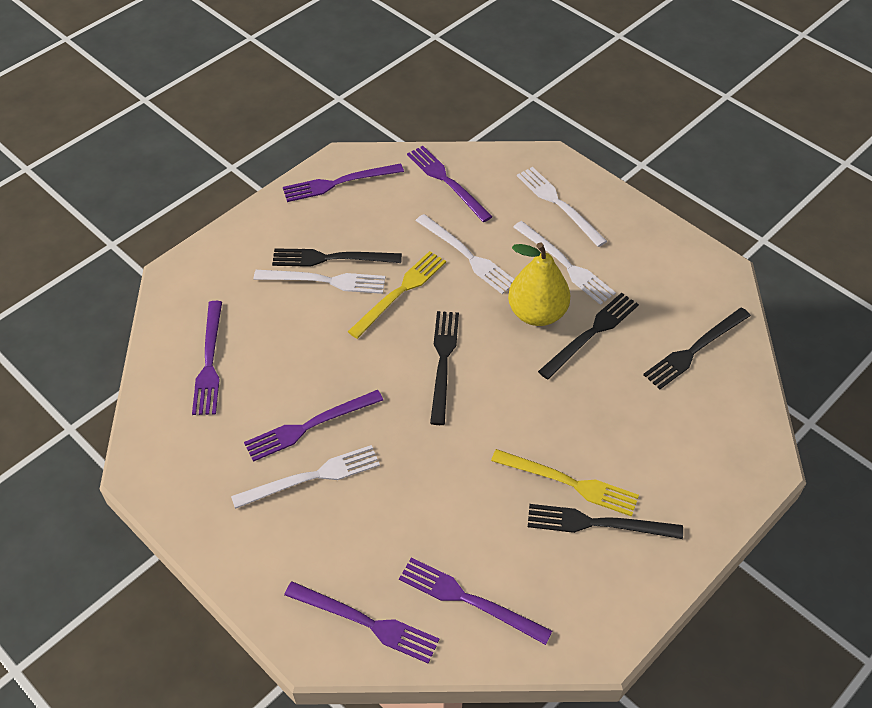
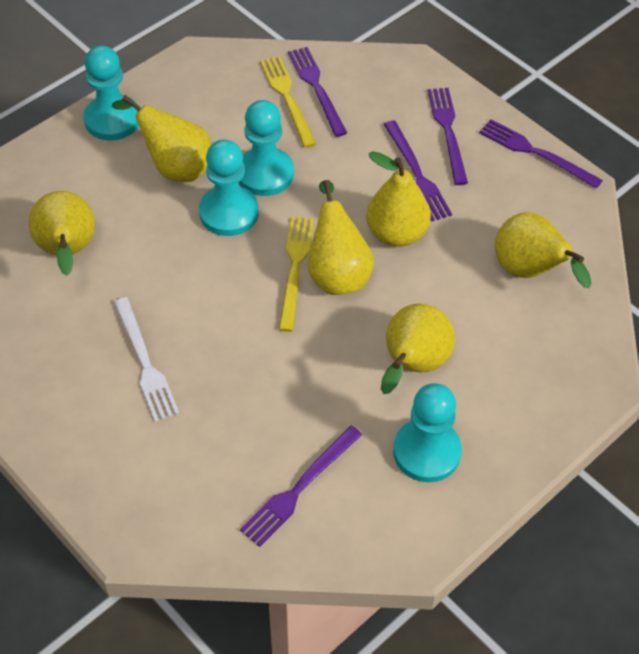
black fork: 5 -> 0
purple fork: 6 -> 5
turquoise pawn: 0 -> 4
white fork: 5 -> 1
yellow pear: 1 -> 6

